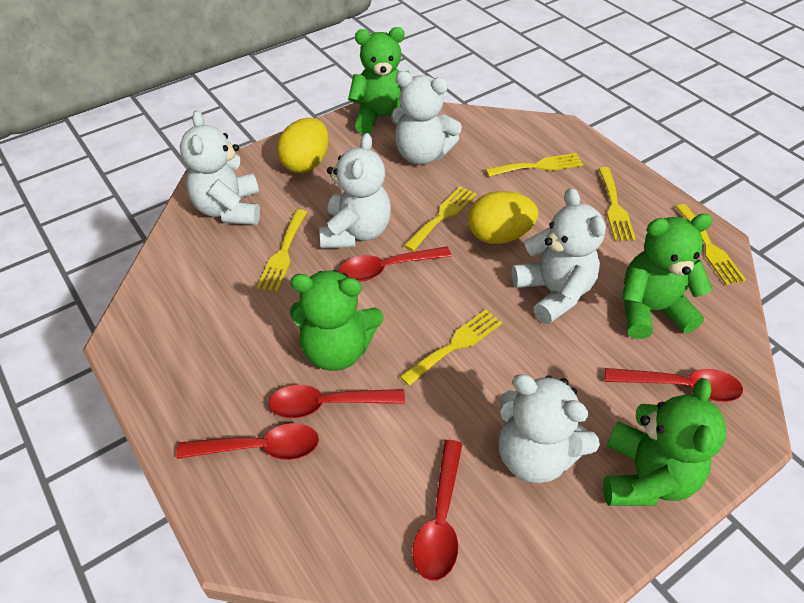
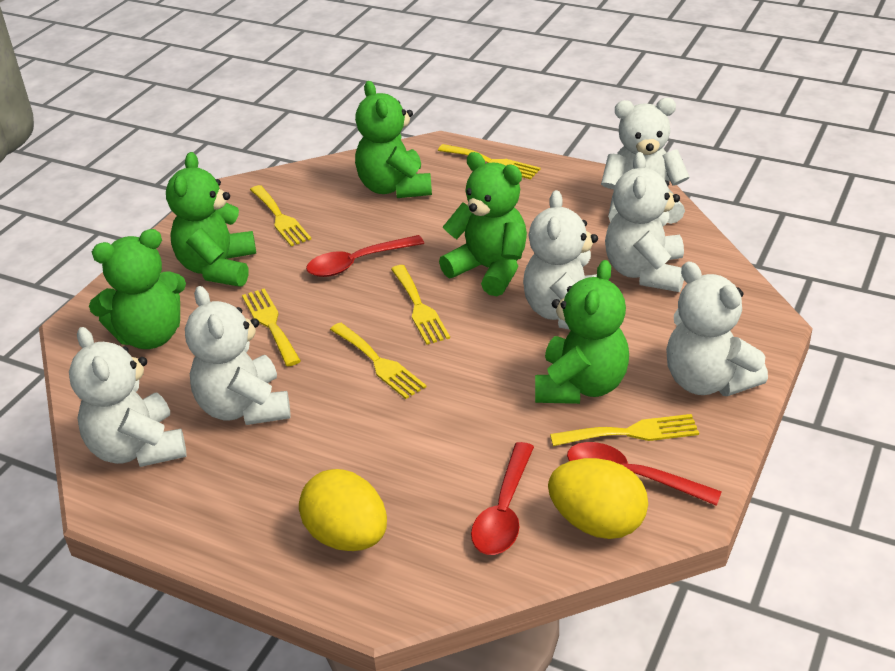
green teddy bear: 4 -> 5
red spoon: 5 -> 3
white teddy bear: 5 -> 6

